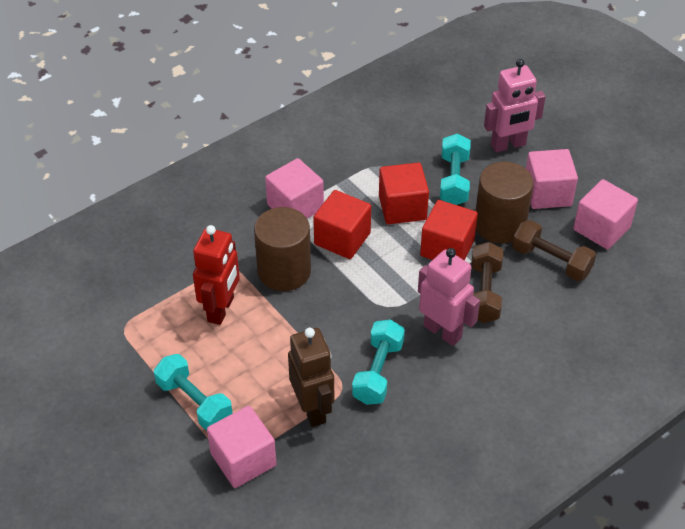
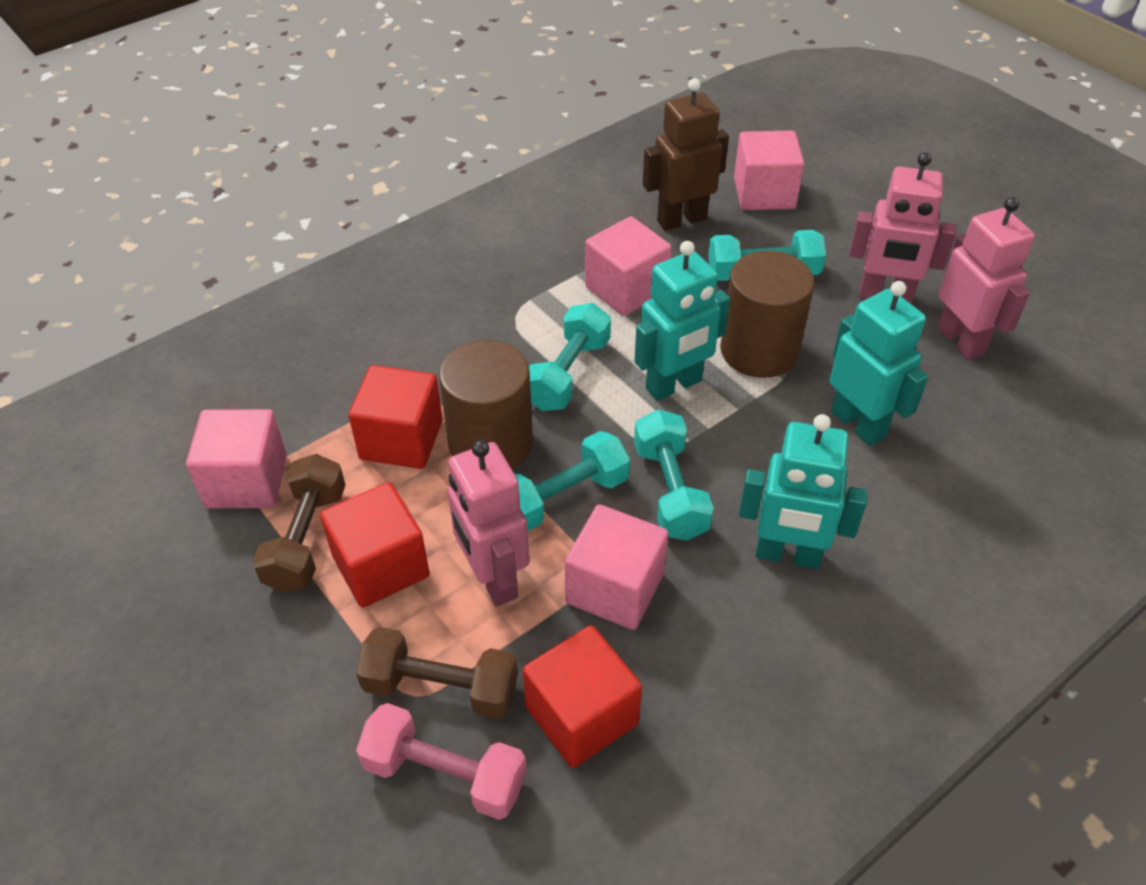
pink dumbbell: 0 -> 1
pink robot: 2 -> 3
red robot: 1 -> 0
turquoise dumbbell: 3 -> 4
turquoise robot: 0 -> 3

